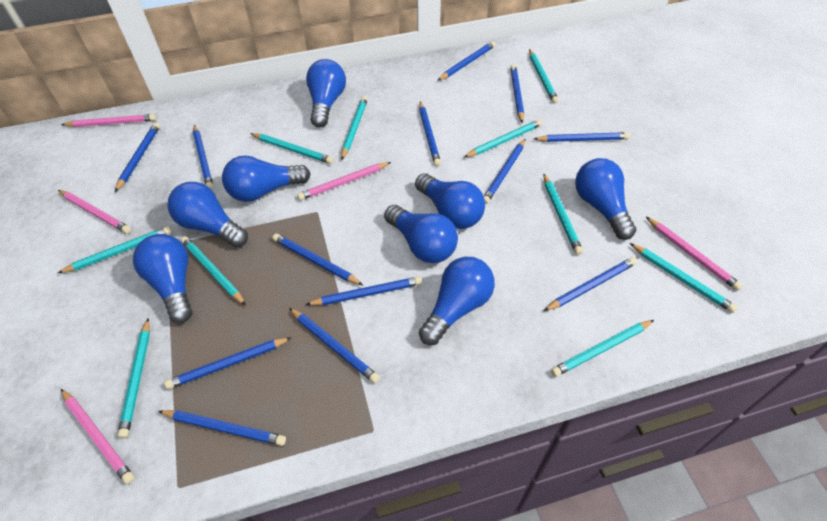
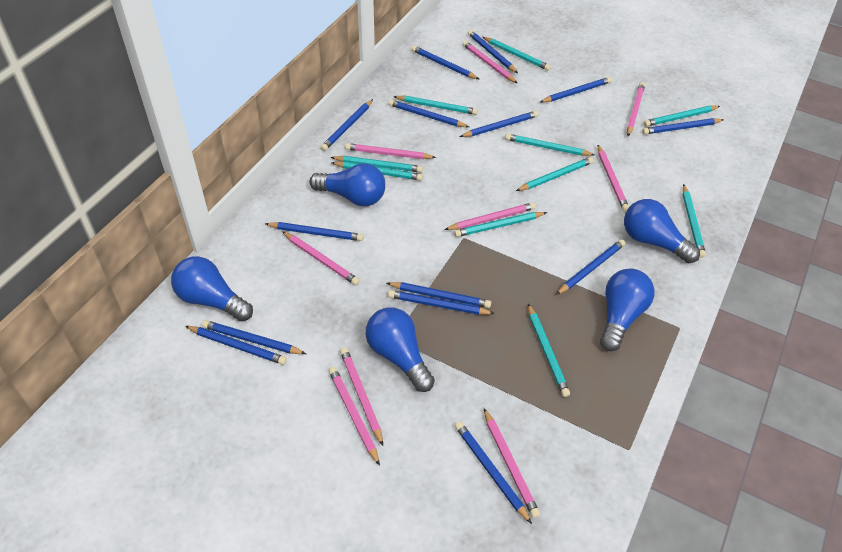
blue light bulb: 8 -> 5
blue pencil: 13 -> 14
pink pencil: 5 -> 9

